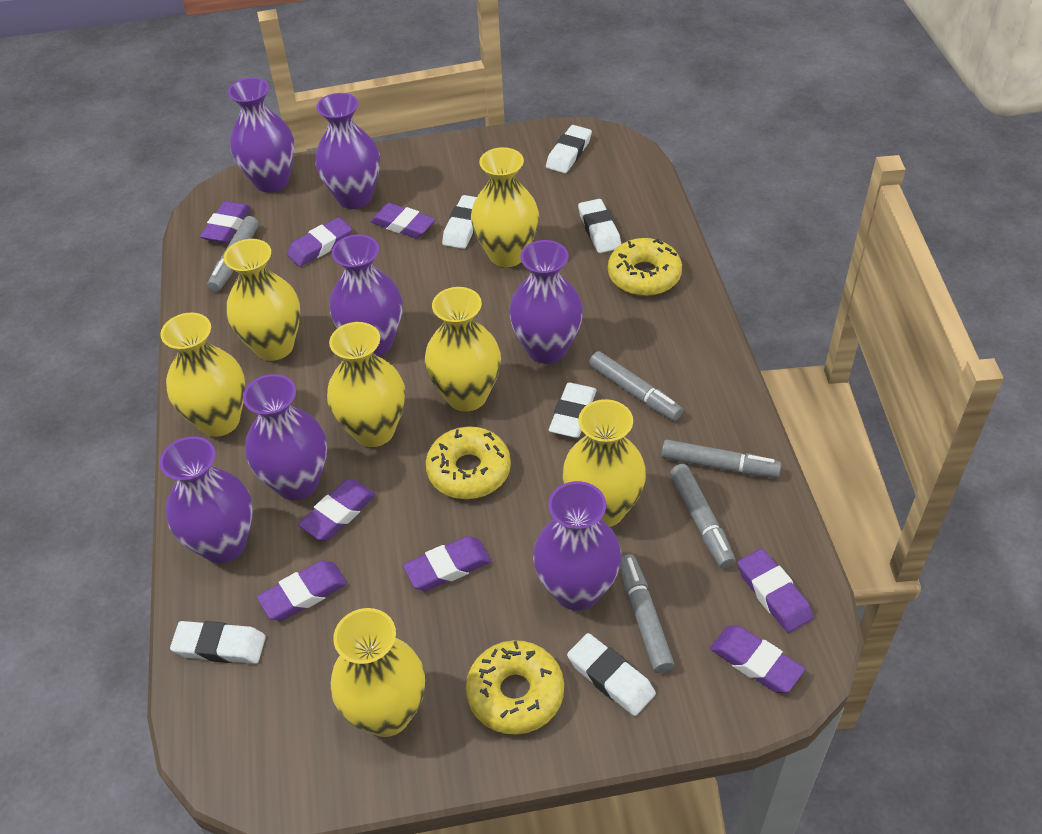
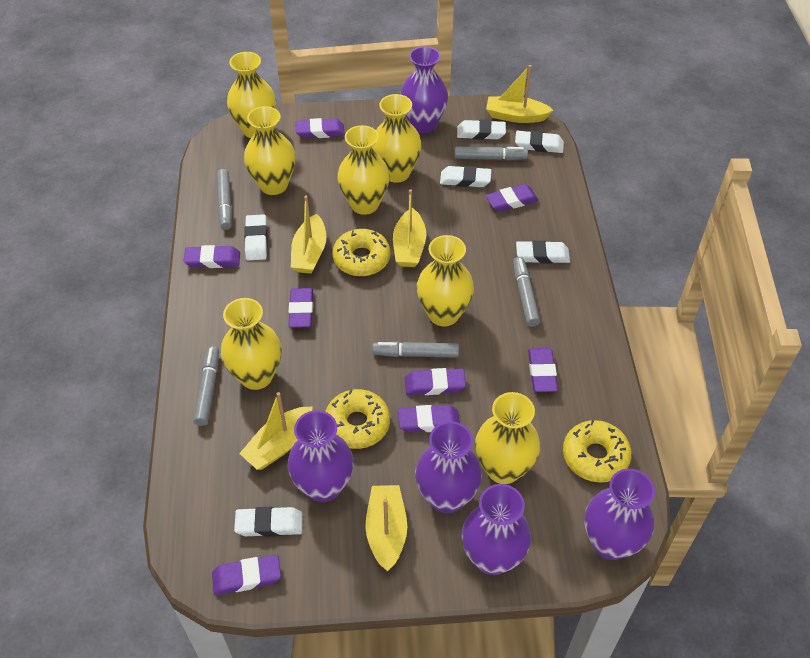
purple vase: 7 -> 5
yellow boat: 0 -> 5

